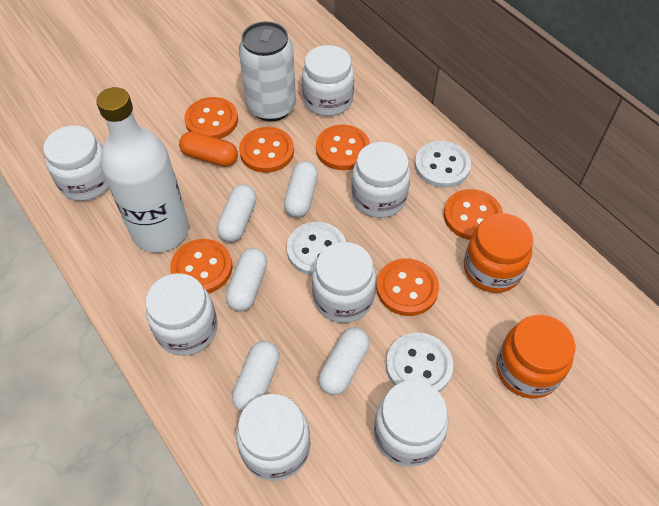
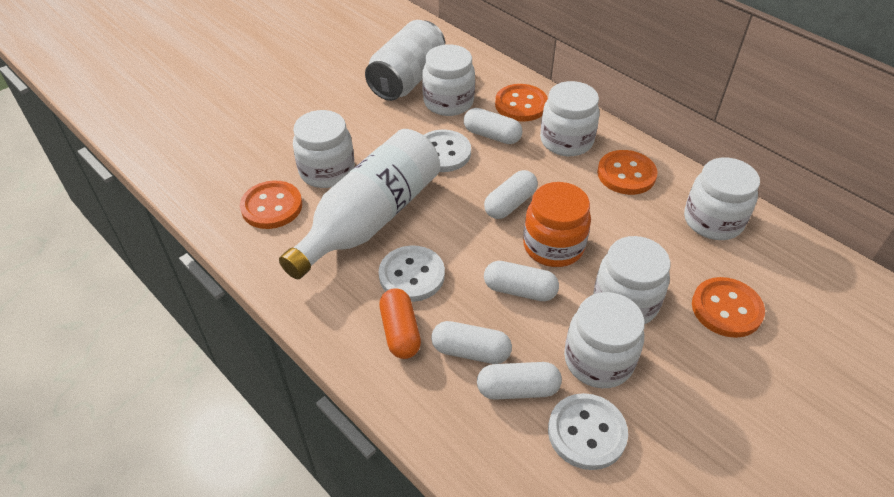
orange button: 6 -> 4
orange jar: 2 -> 1
white jar: 7 -> 6

